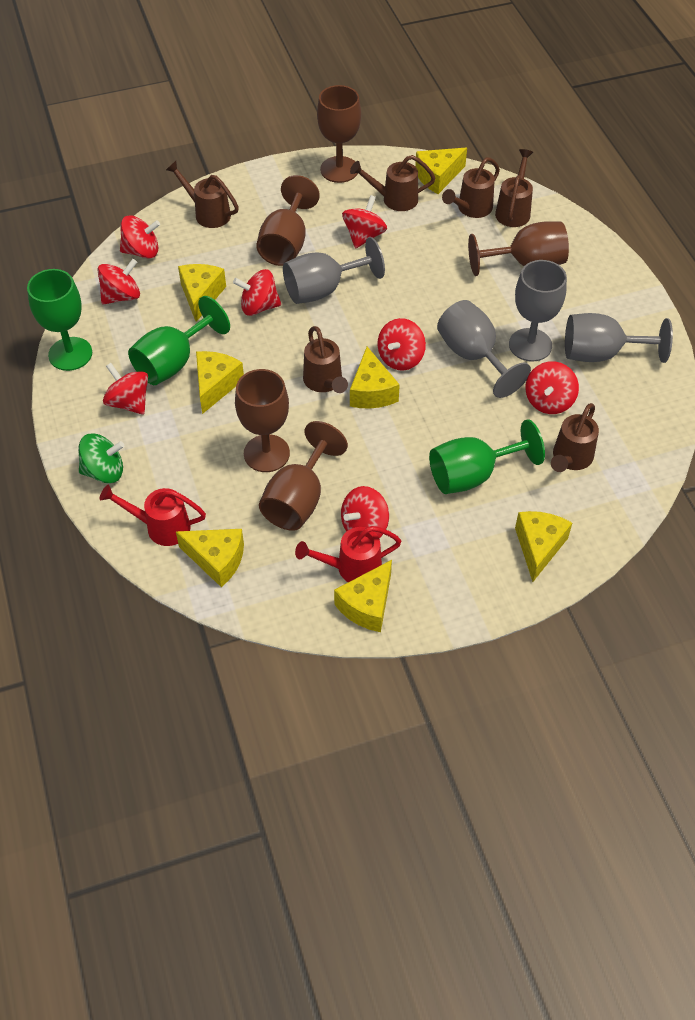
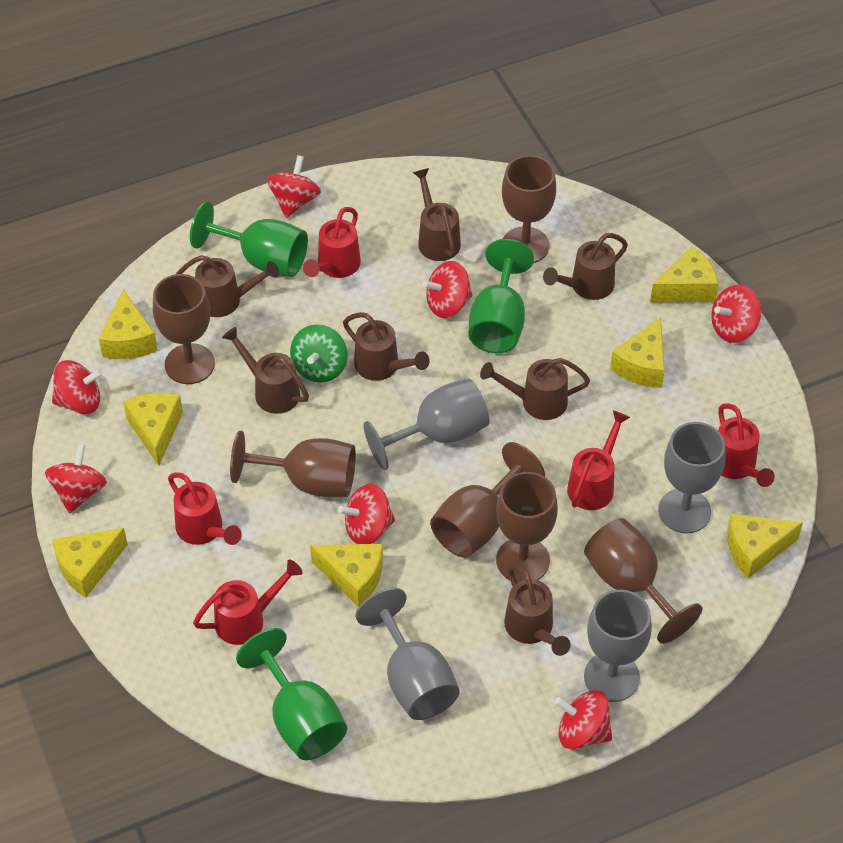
brown goblet: 5 -> 6
brown watering can: 6 -> 7
red spinning top: 8 -> 7
red watering can: 2 -> 5

